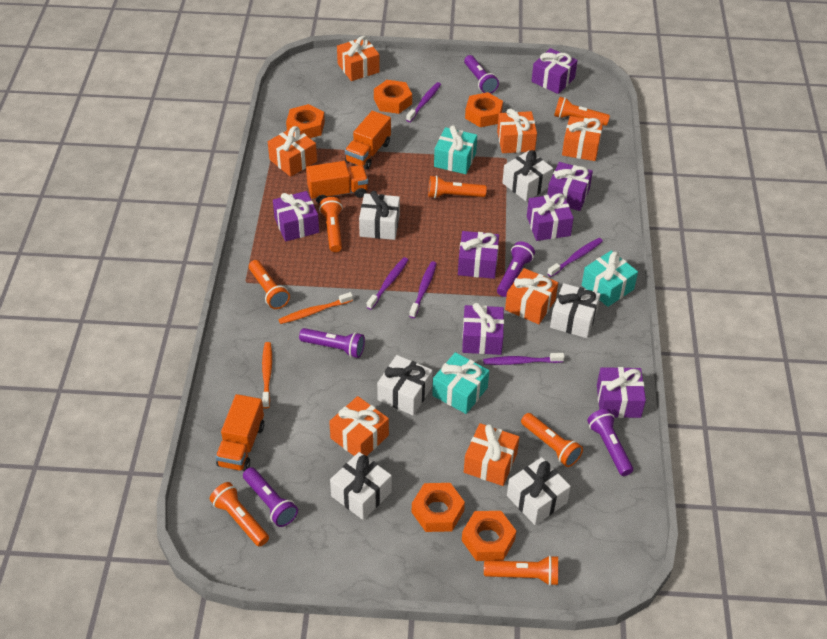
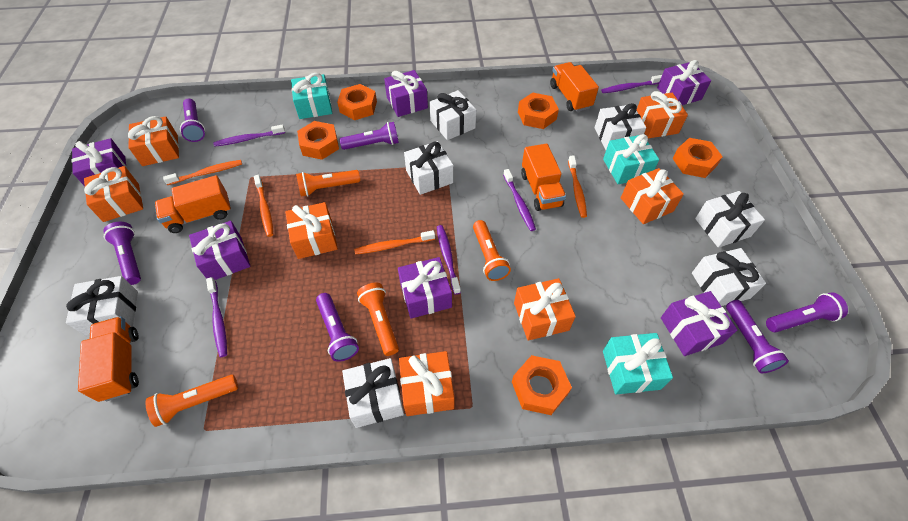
orange flashlight: 7 -> 4
orange toothbrush: 2 -> 4
orange truck: 3 -> 4
purple flashlight: 5 -> 6
purple gift: 7 -> 6
white gift: 6 -> 7

